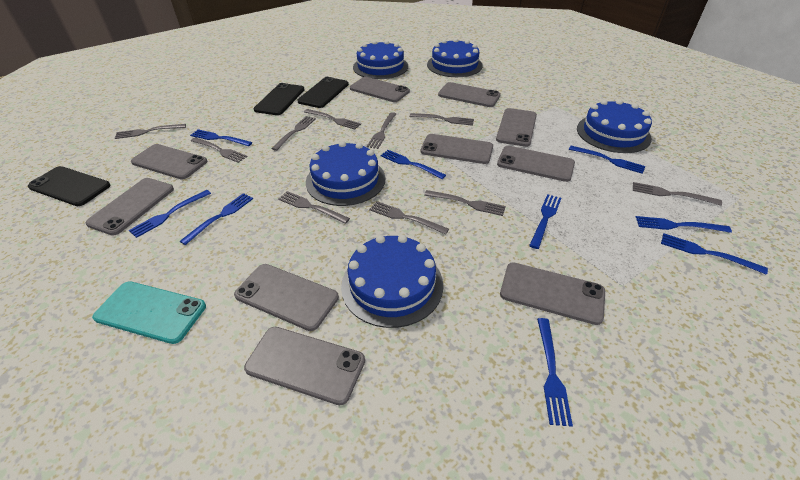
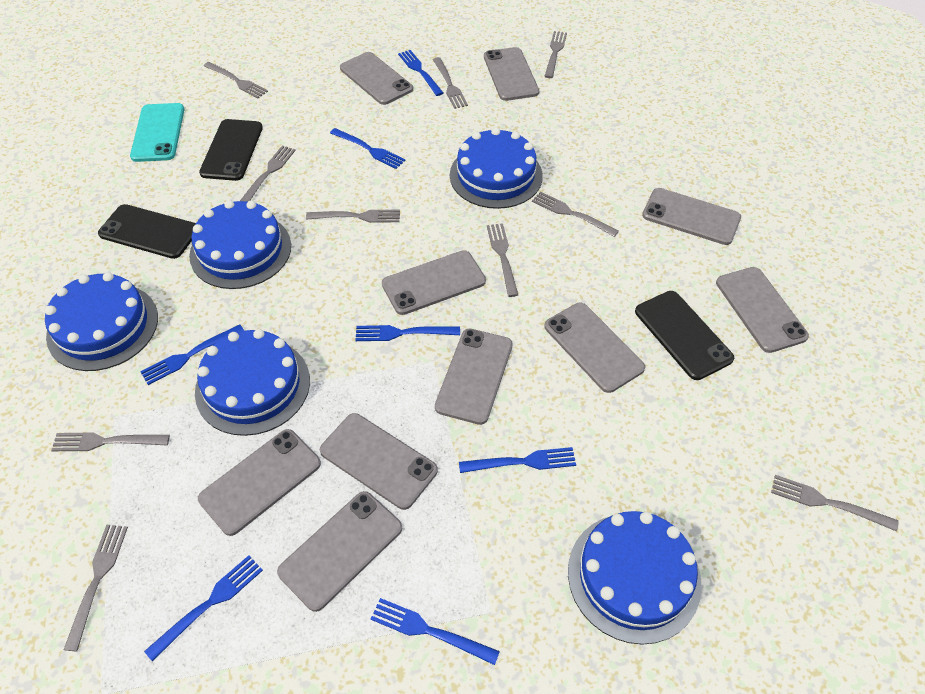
blue fork: 9 -> 7

